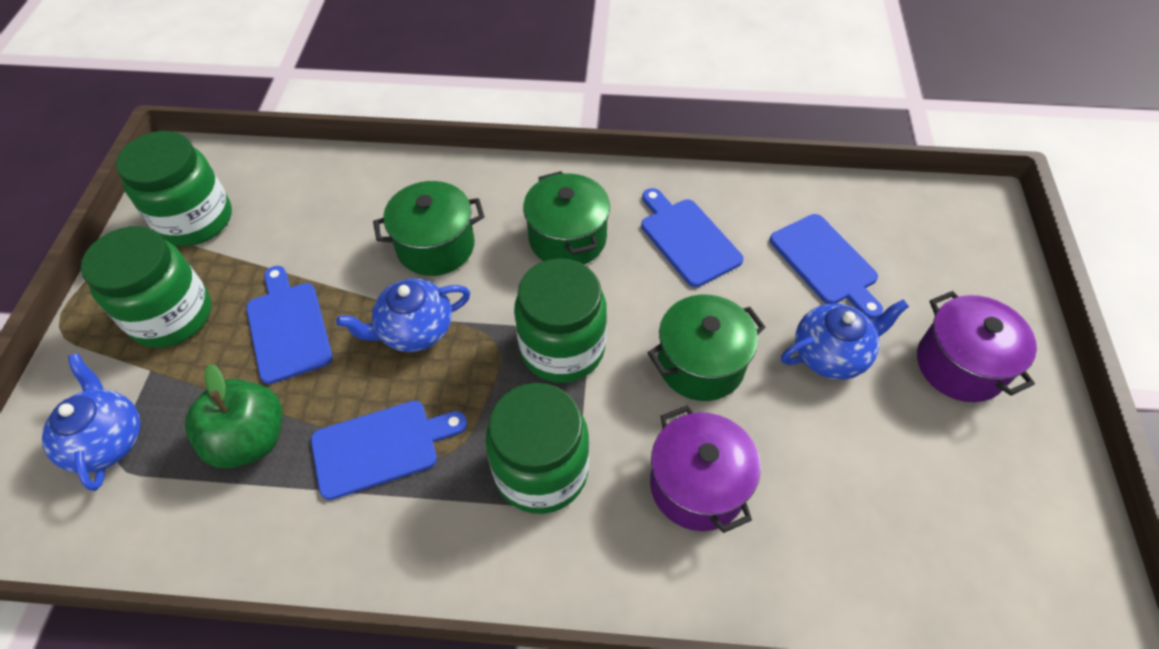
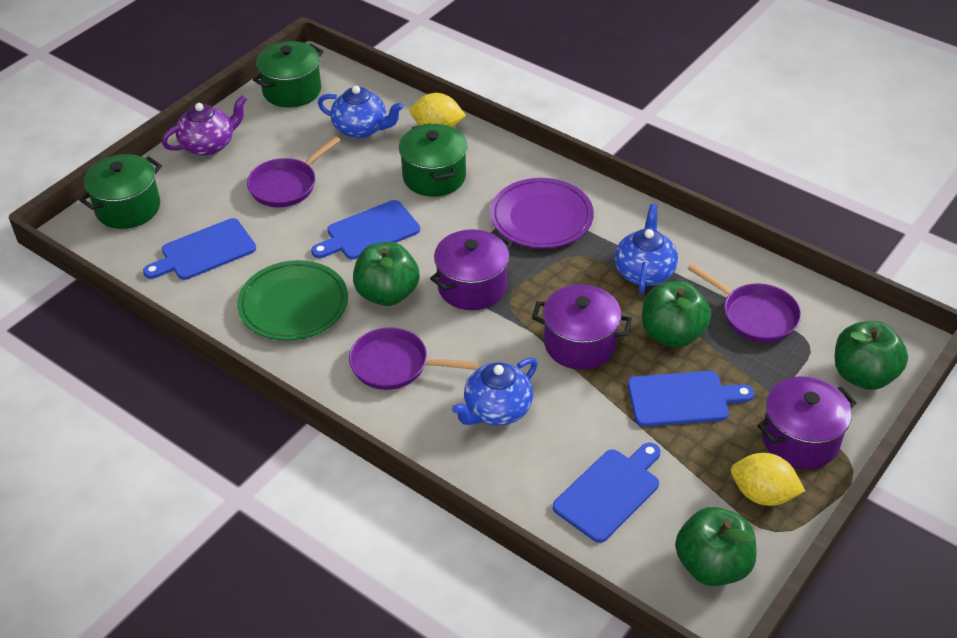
green apple: 1 -> 4
green jar: 4 -> 0
green plate: 0 -> 1
purple pan: 0 -> 3
purple plate: 0 -> 1
purple pot: 2 -> 3
purple teapot: 0 -> 1
yellow lemon: 0 -> 2

